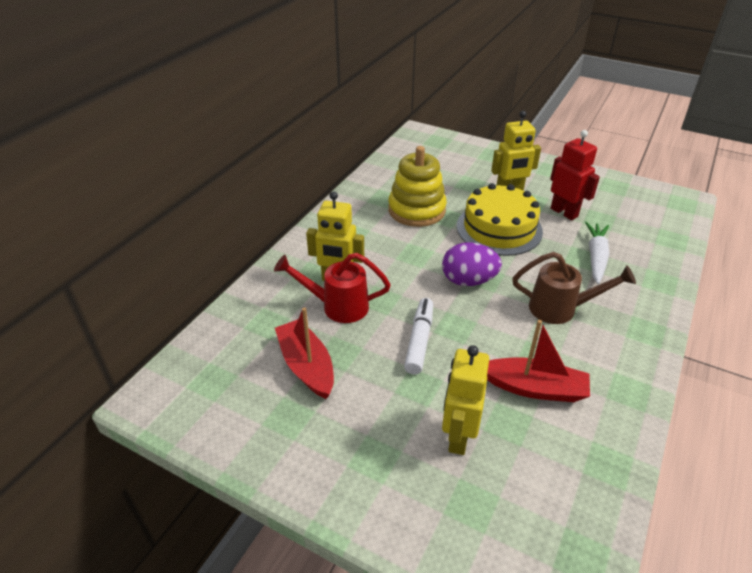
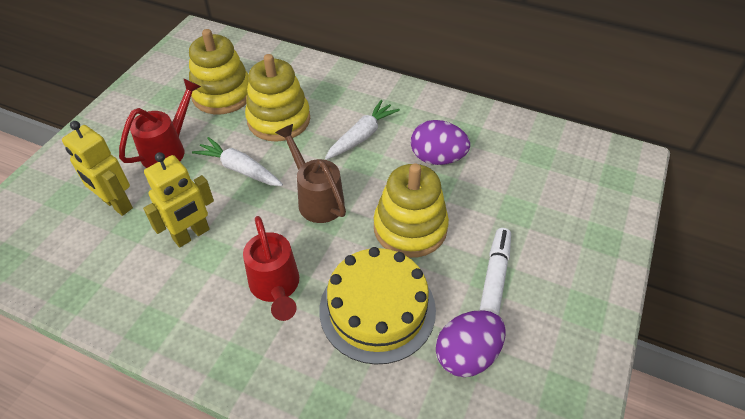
purple egg: 1 -> 2
red boat: 2 -> 0
red robot: 1 -> 0
red watering can: 1 -> 2
white carrot: 1 -> 2
yellow robot: 3 -> 2
yellow stacking toy: 1 -> 3

